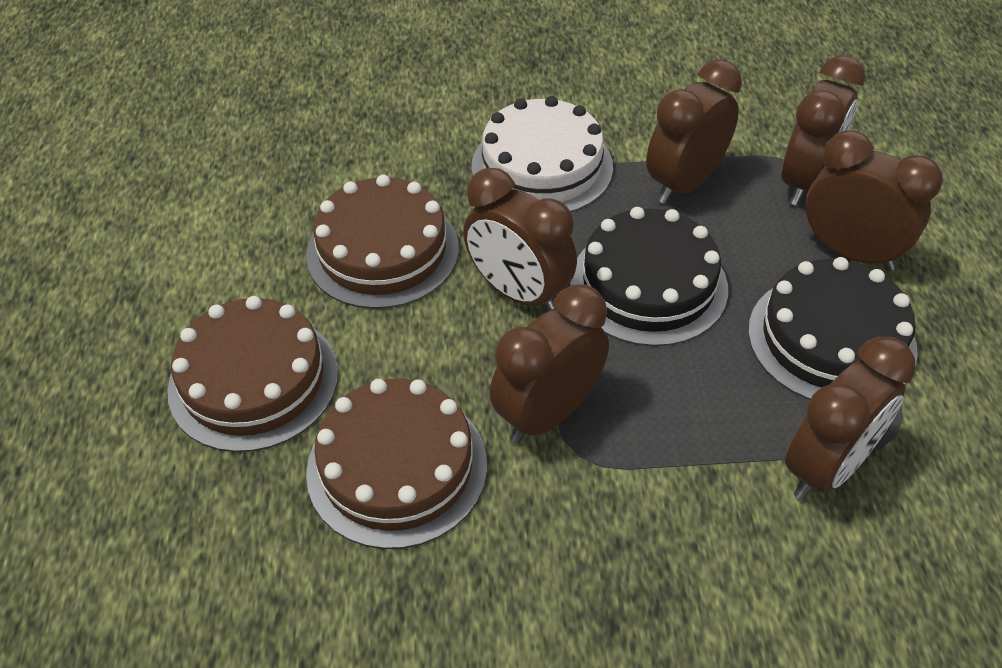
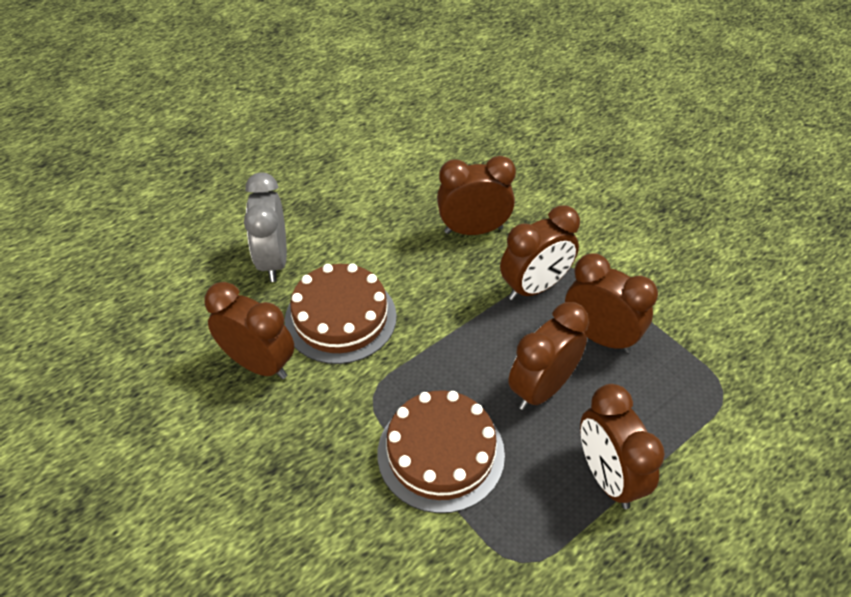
black cake: 2 -> 0
brown cake: 3 -> 2
grey clock: 0 -> 1
white cake: 1 -> 0

